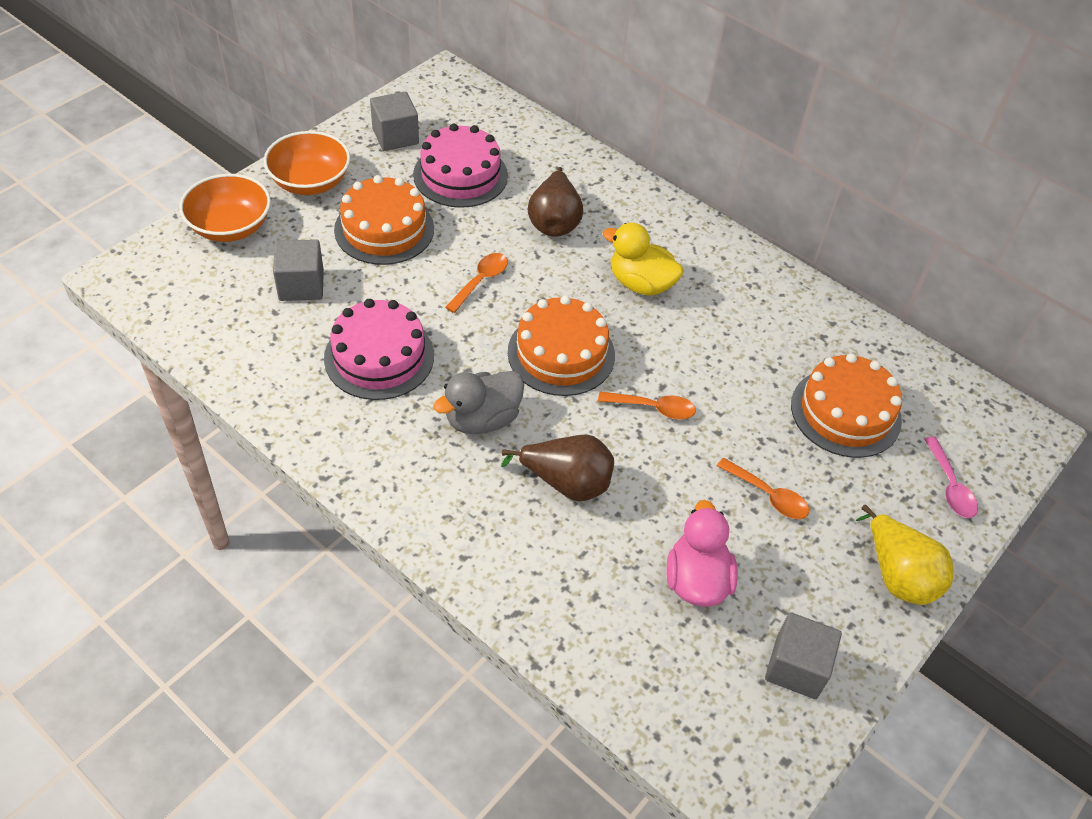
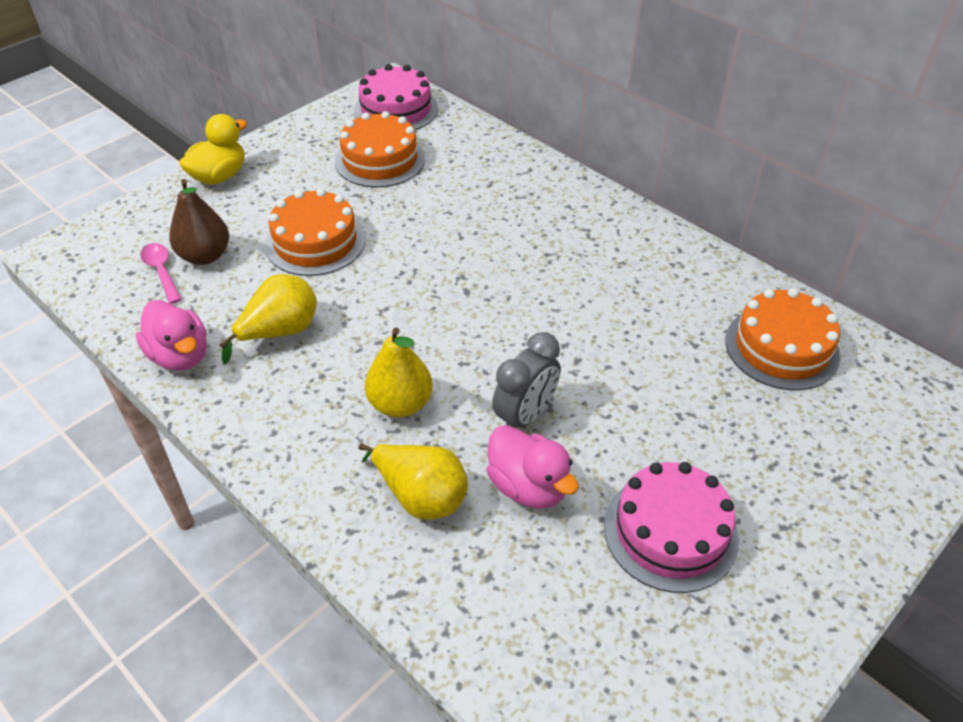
brown pear: 2 -> 1
grey clock: 0 -> 1
grey cube: 3 -> 0
grey duck: 1 -> 0
orange bowl: 2 -> 0
orange spoon: 3 -> 0
pink duck: 1 -> 2
yellow pear: 1 -> 3

